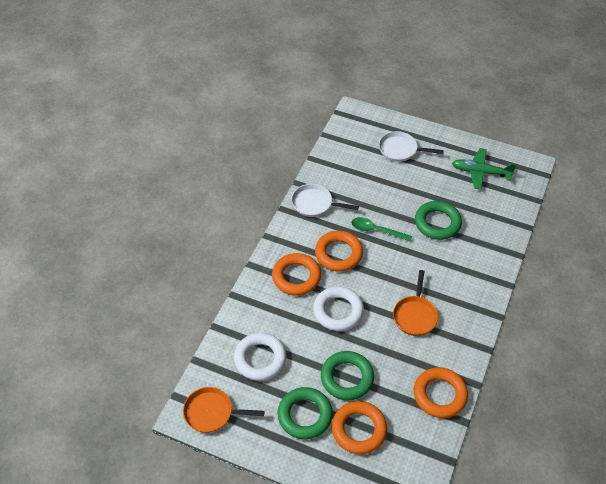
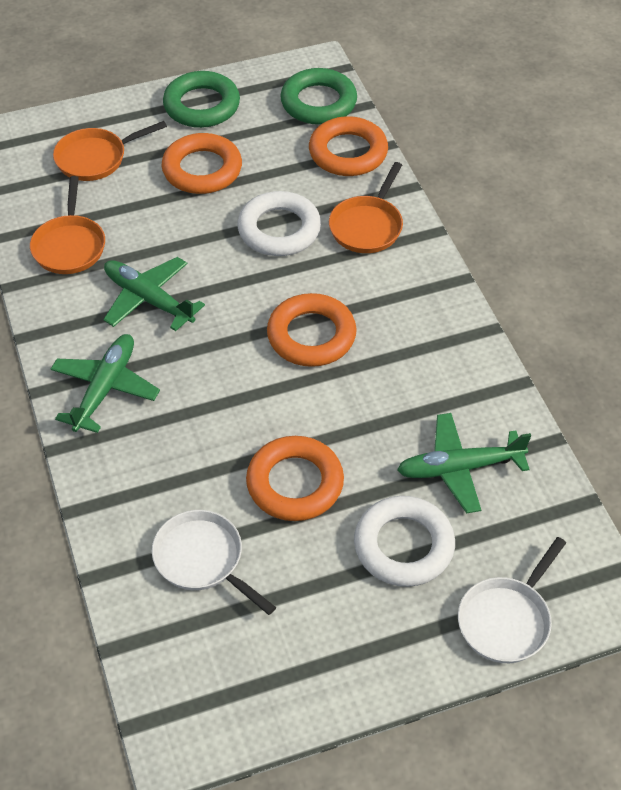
green plane: 1 -> 3
green ring: 3 -> 2
green spoon: 1 -> 0
orange pan: 2 -> 3

